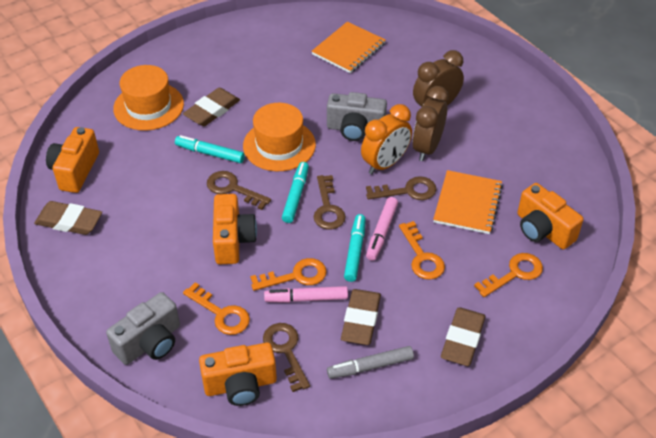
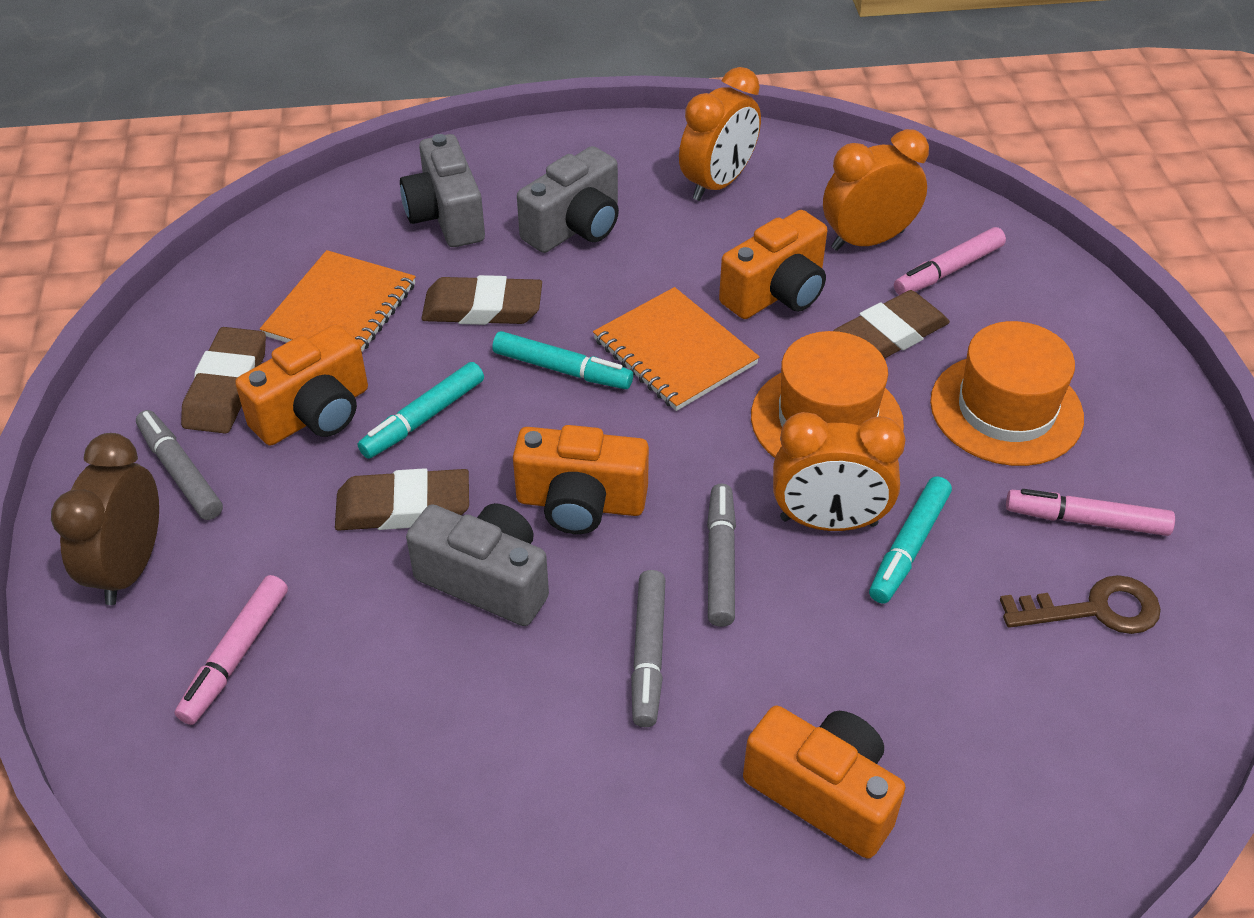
brown clock: 2 -> 1
brown key: 4 -> 1
grey camera: 2 -> 3
grey marker: 1 -> 3
orange clock: 1 -> 3
orange key: 4 -> 0
pink marker: 2 -> 3

